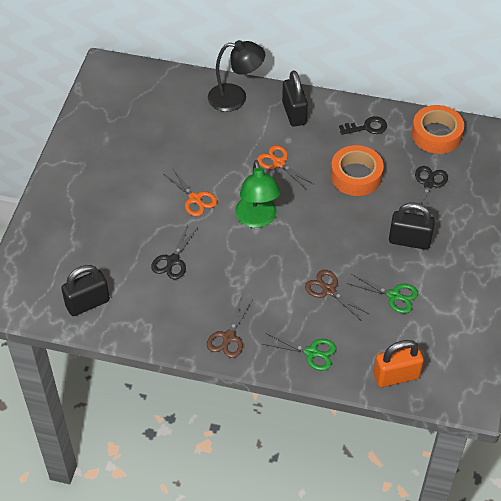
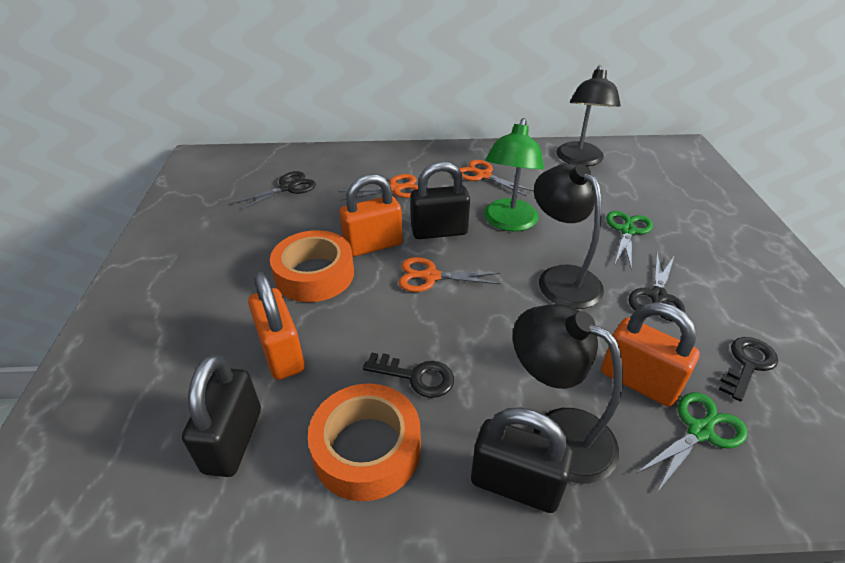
black key: 1 -> 2
black lamp: 1 -> 3
brown scissors: 2 -> 0
orange padlock: 1 -> 3
orange scissors: 2 -> 3

